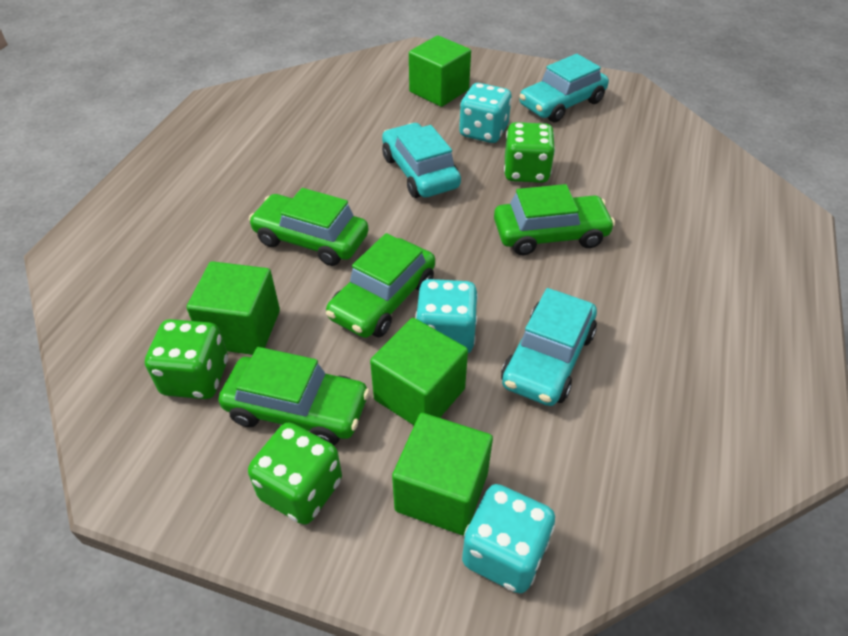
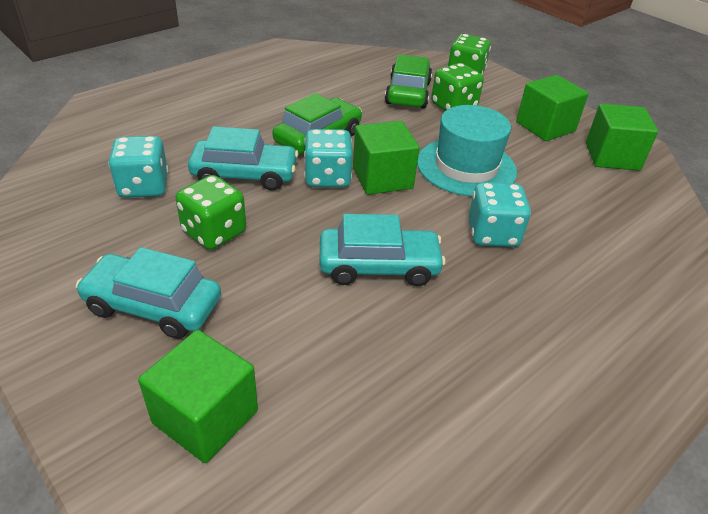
green car: 4 -> 2
turquoise hat: 0 -> 1

